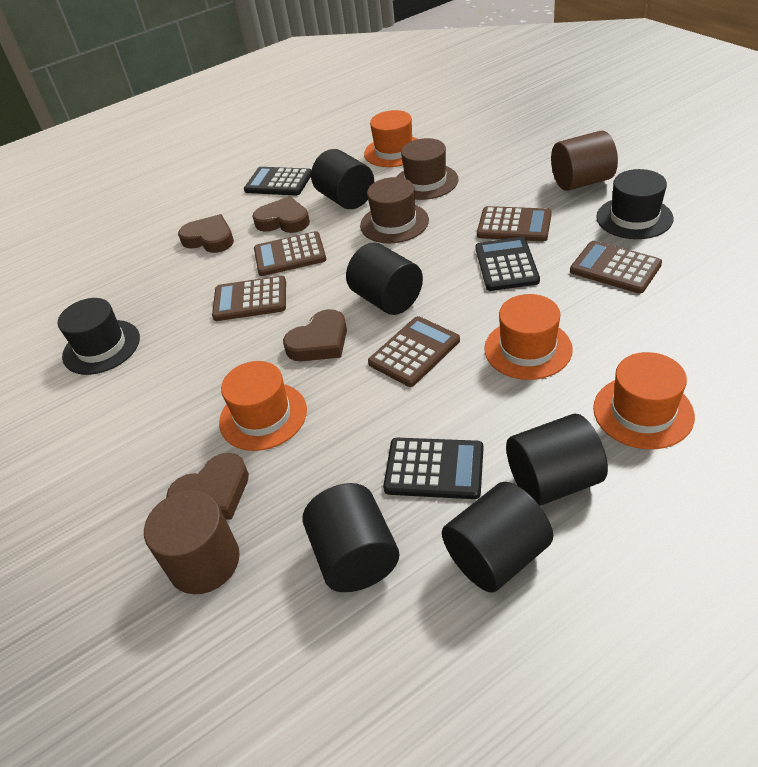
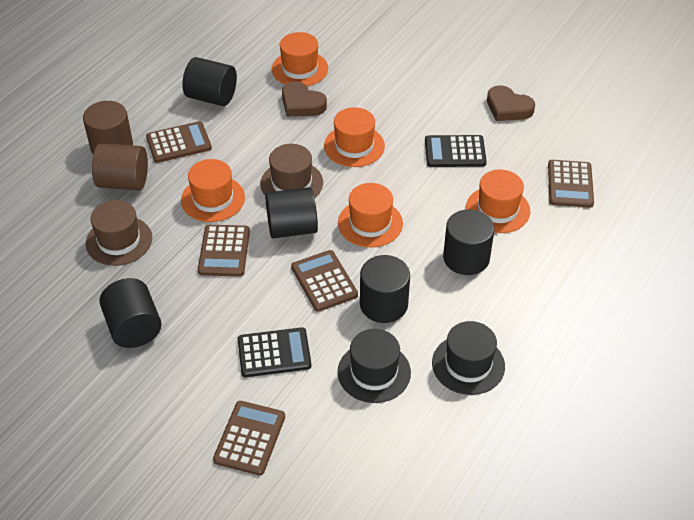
black calculator: 3 -> 2
brown heart: 4 -> 2
orange hat: 4 -> 5

